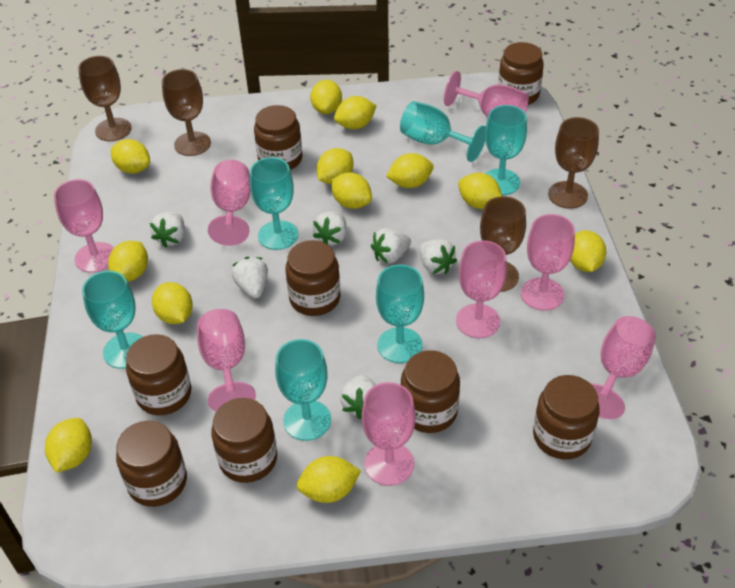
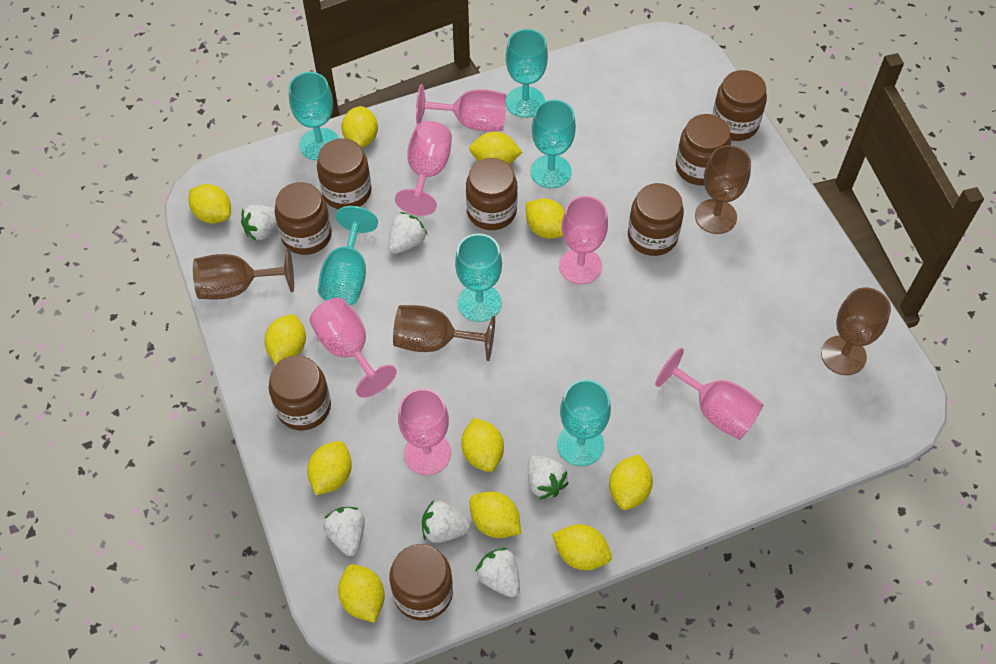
pink goblet: 8 -> 6
yellow lemon: 12 -> 11

